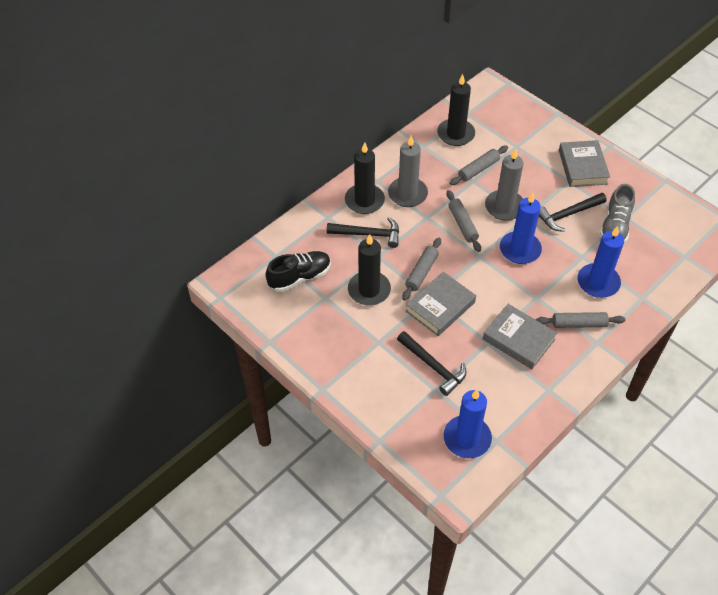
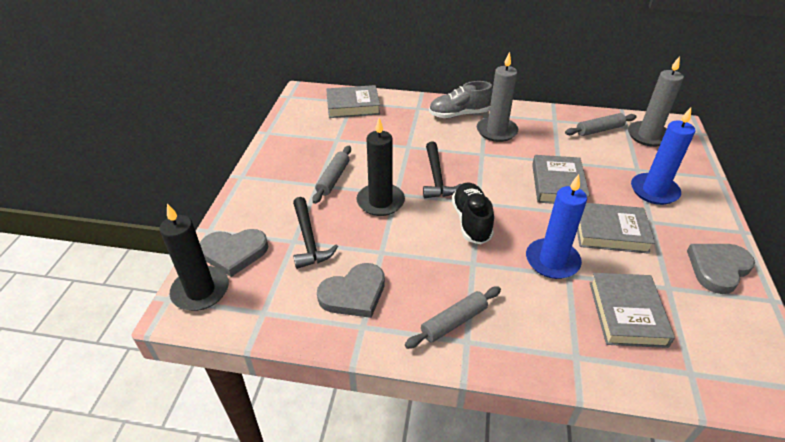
black candle: 3 -> 2
black hammer: 3 -> 2
blue candle: 3 -> 2
grey book: 3 -> 4
grey heart: 0 -> 3
grey rolling pin: 4 -> 3

